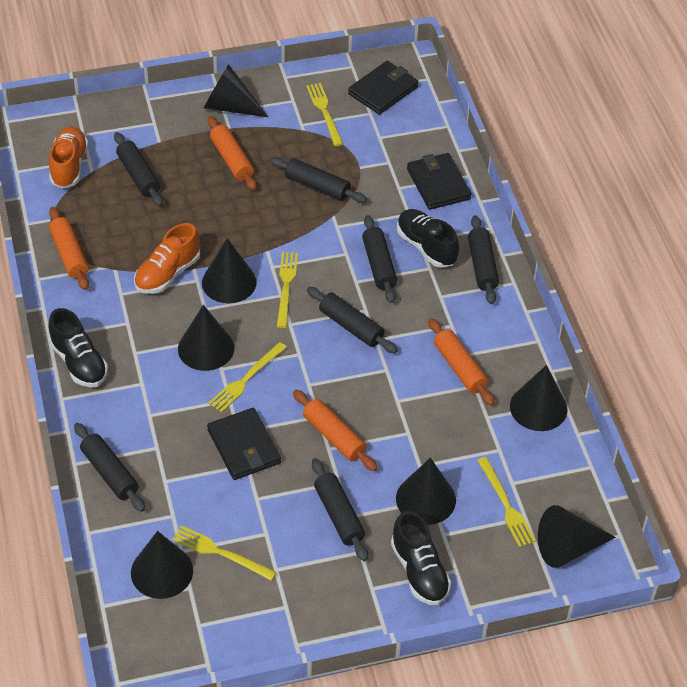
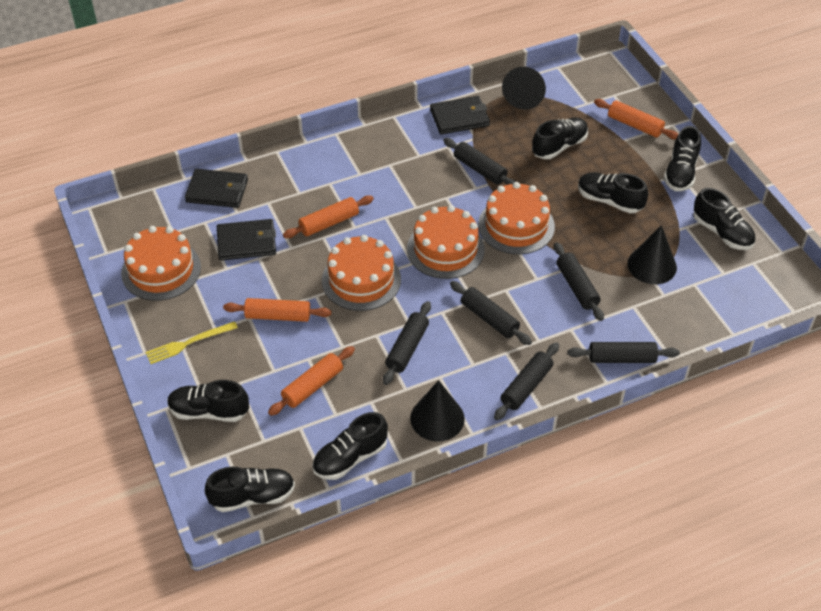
black cone: 7 -> 3
black rolling pin: 7 -> 6
black shoe: 3 -> 7
orange cake: 0 -> 4
orange shoe: 2 -> 0
yellow fork: 5 -> 1

